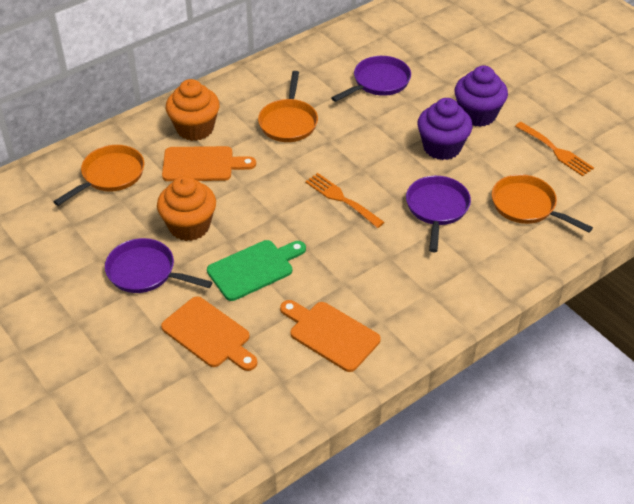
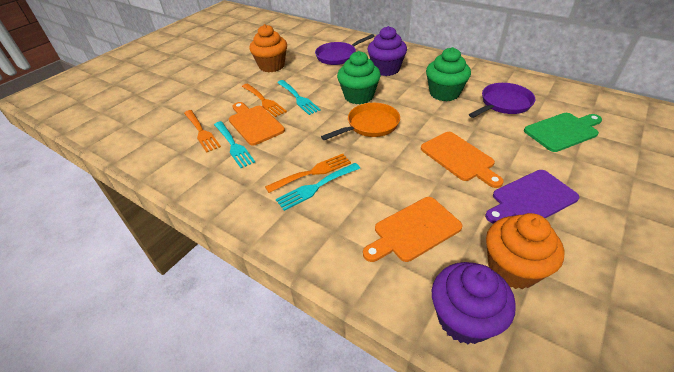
green cupcake: 0 -> 2
orange fork: 2 -> 3
orange pan: 3 -> 1
purple cutting board: 0 -> 1
purple pan: 3 -> 2
turquoise fork: 0 -> 3

